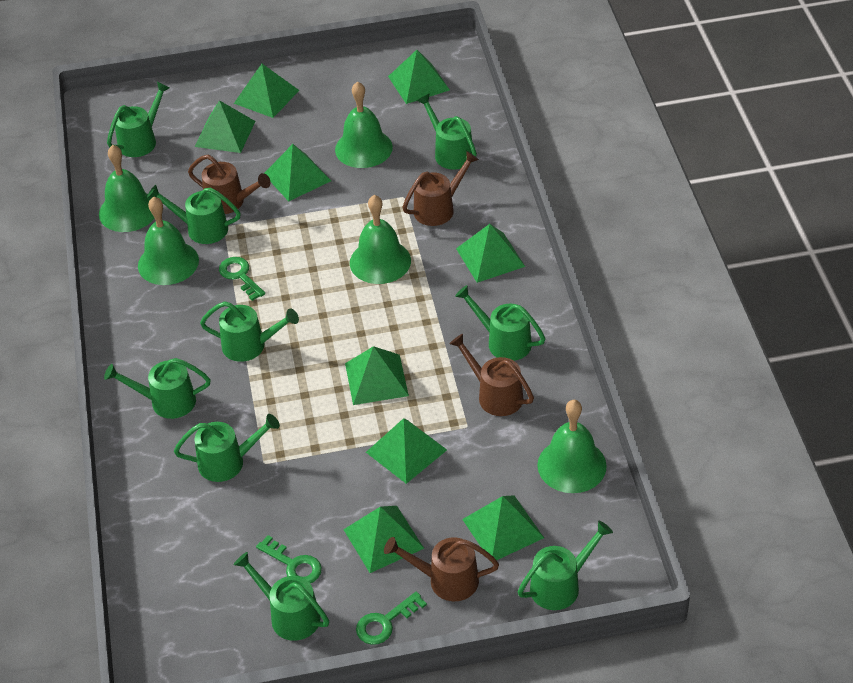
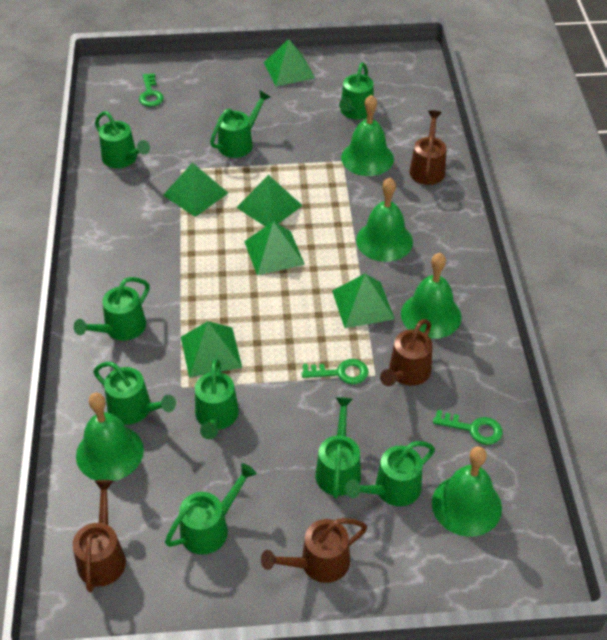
green pyramid: 9 -> 6

